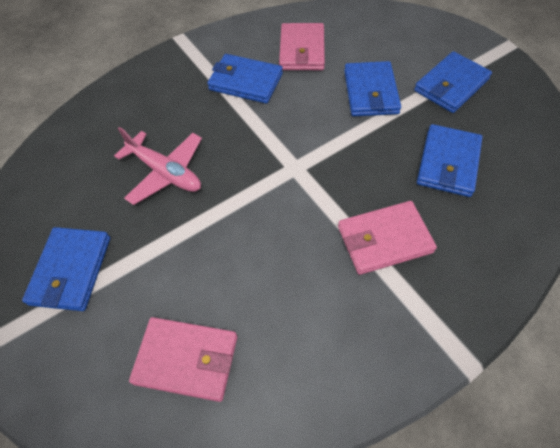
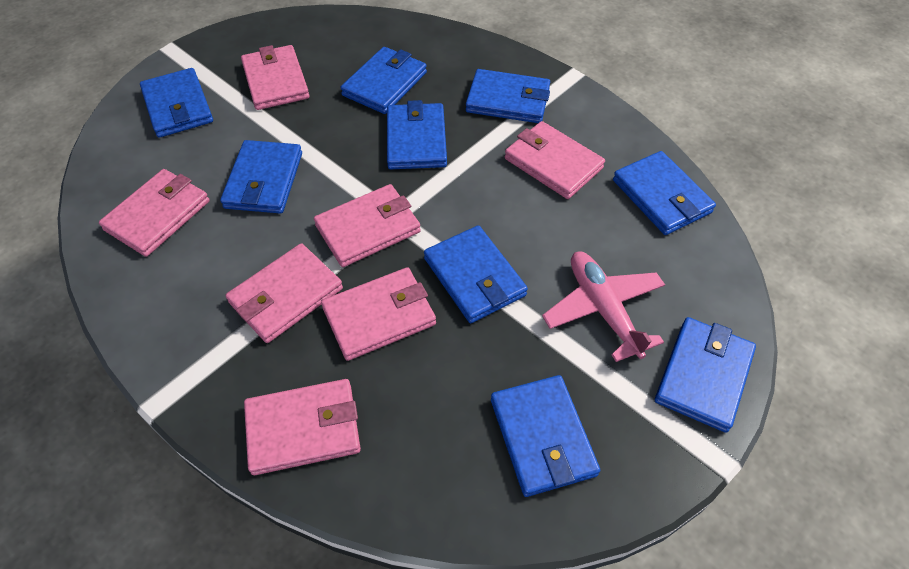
blue wallet: 5 -> 9
pink wallet: 3 -> 7

